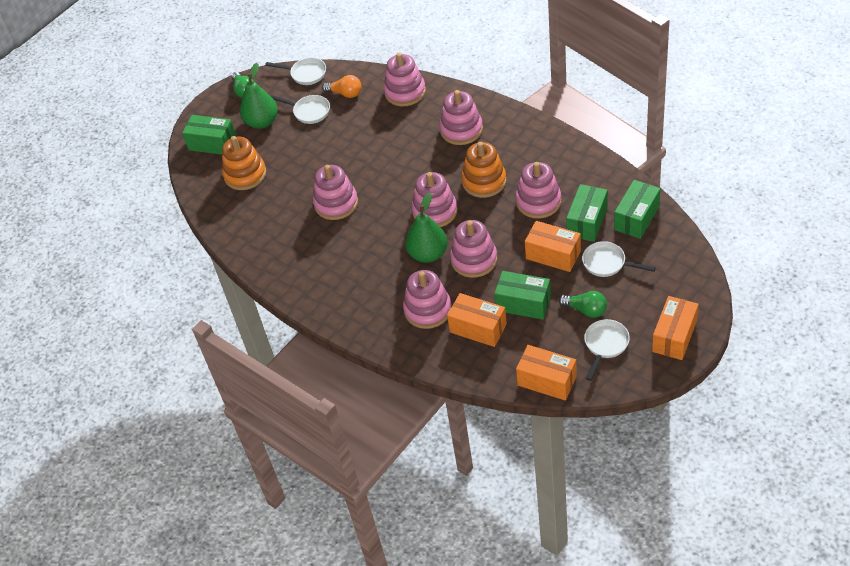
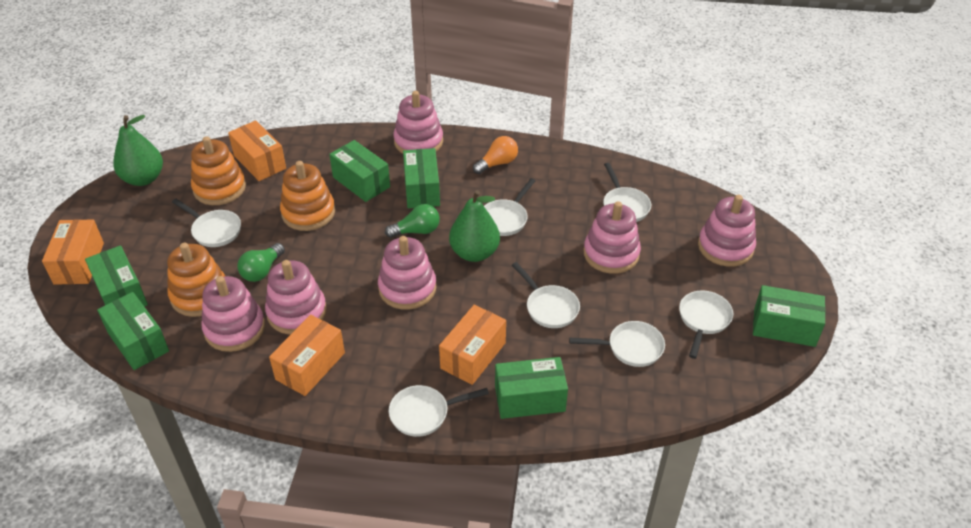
green box: 4 -> 6
orange stacking toy: 2 -> 3
pink stacking toy: 7 -> 6
white pan: 4 -> 7

